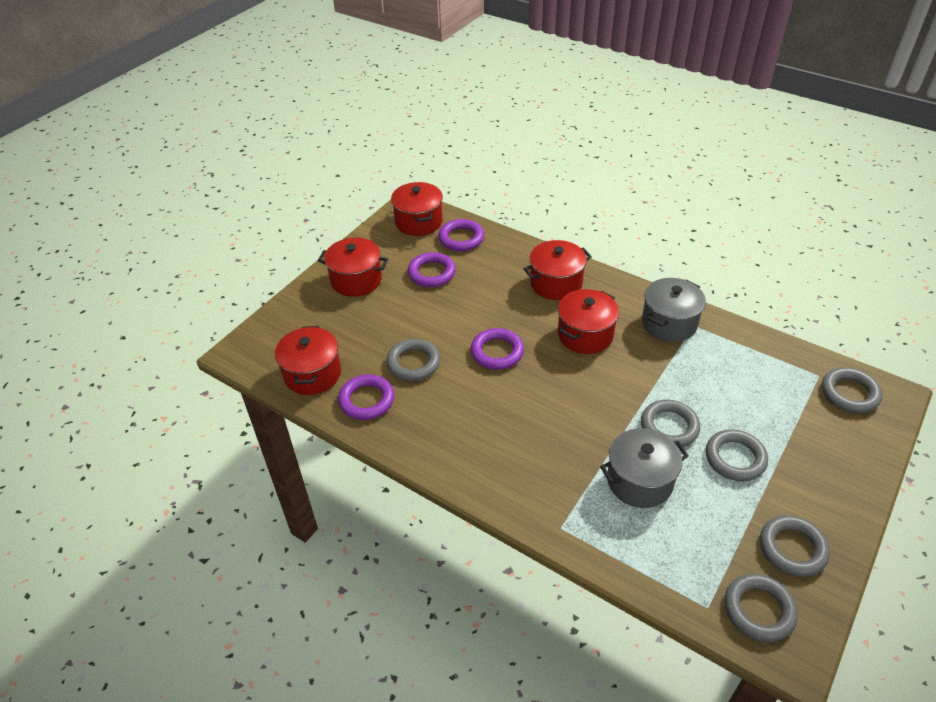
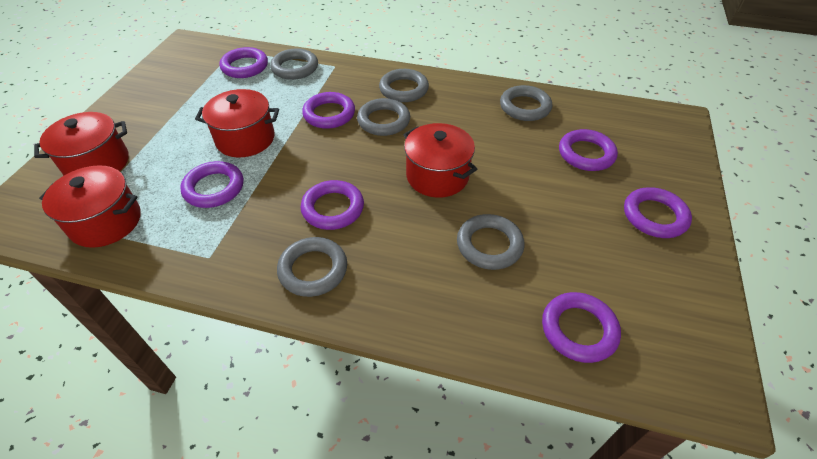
grey pot: 2 -> 0
purple ring: 4 -> 7
red pot: 5 -> 4

